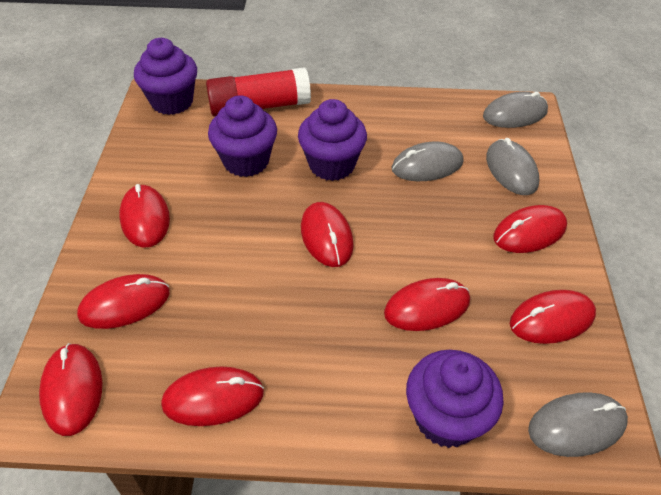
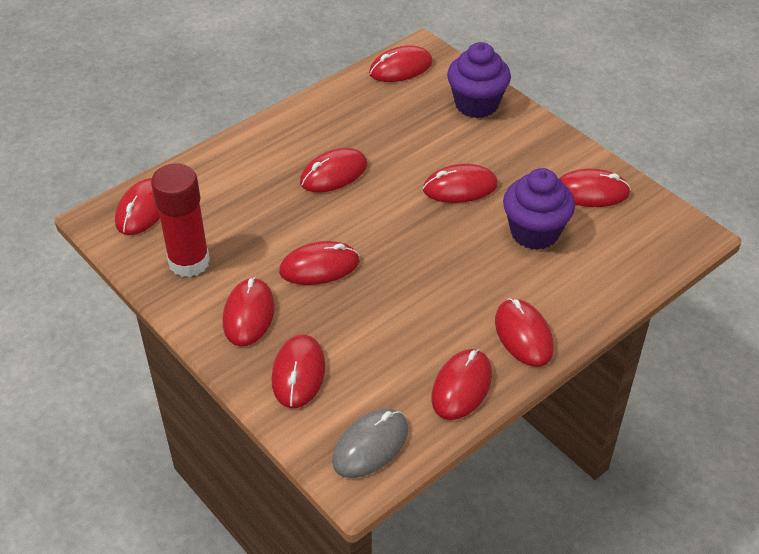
grey mouse: 4 -> 1
purple cupcake: 4 -> 2
red mouse: 8 -> 10

